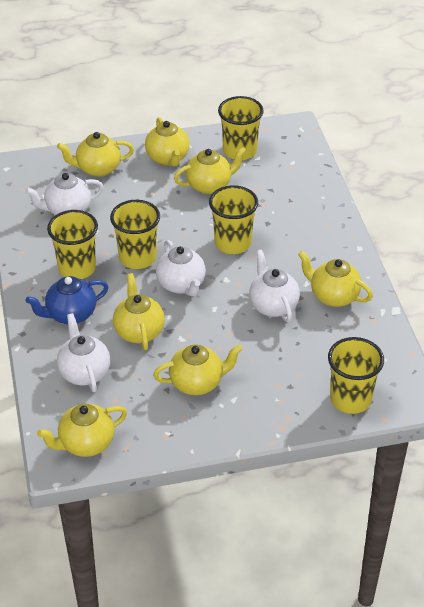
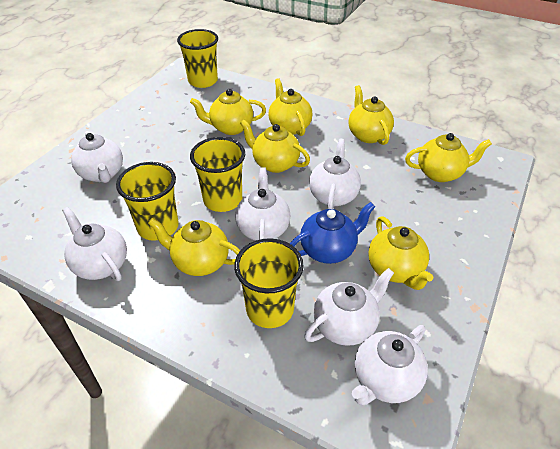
white teapot: 4 -> 6
yellow cup: 5 -> 4

